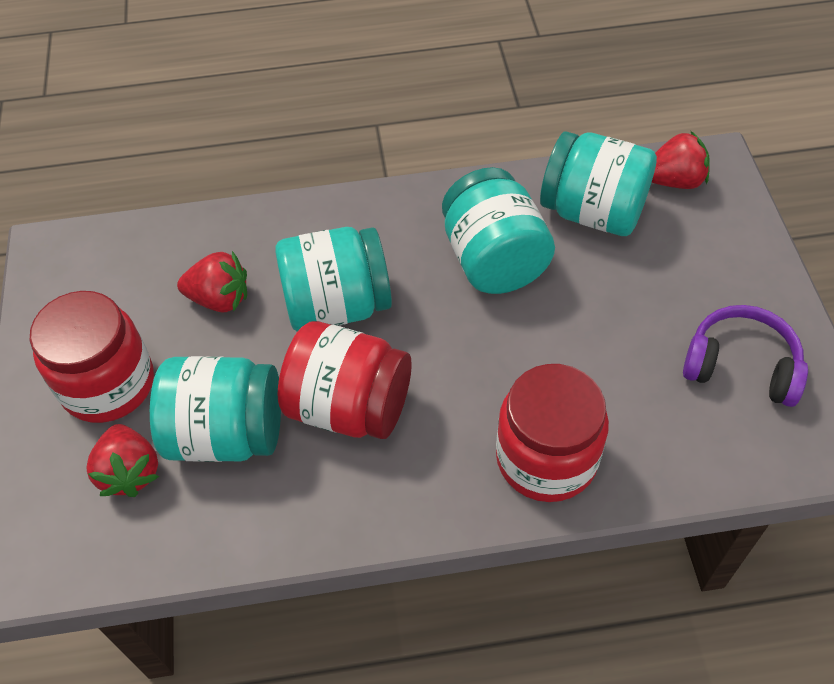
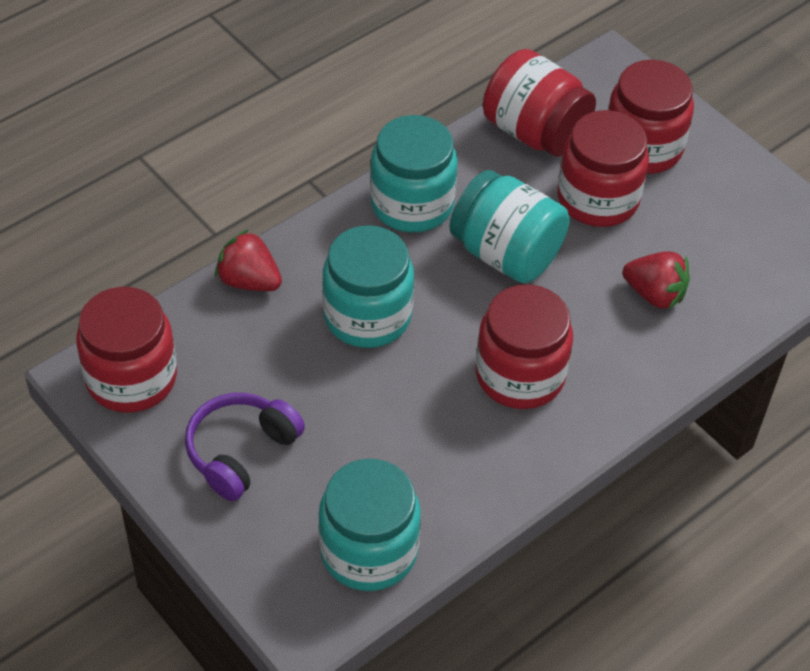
red jar: 3 -> 5
red strawberry: 3 -> 2

